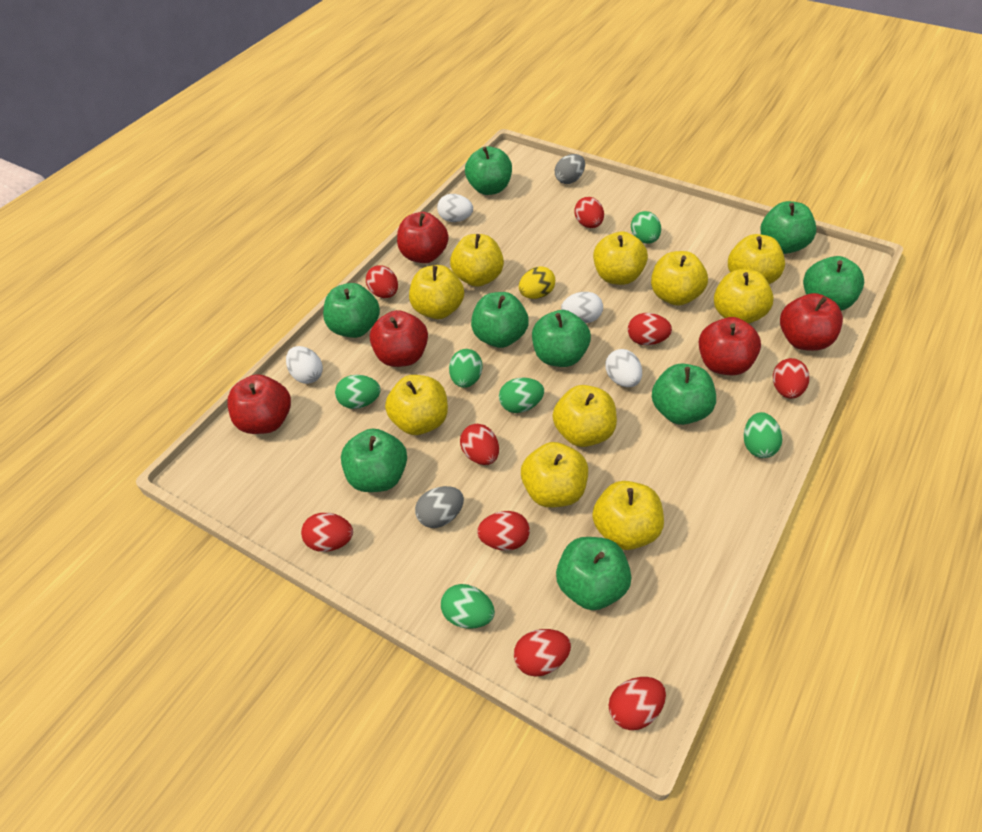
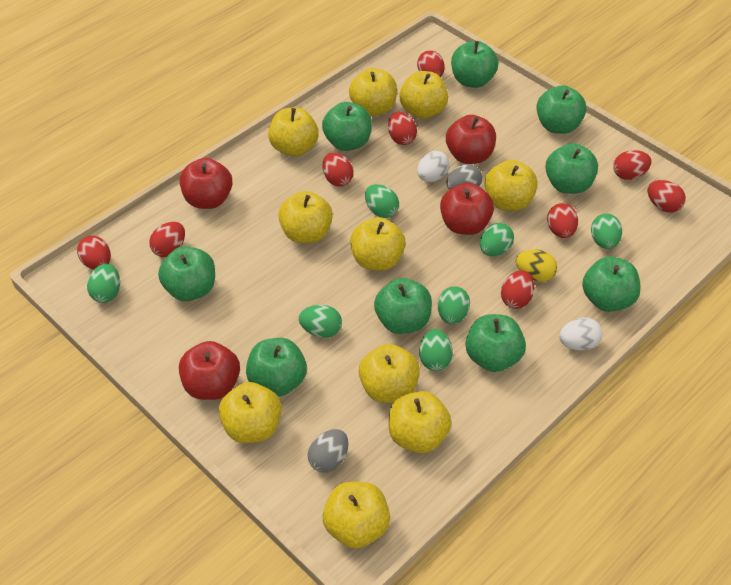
green egg: 6 -> 7
red apple: 5 -> 4
white egg: 4 -> 2

